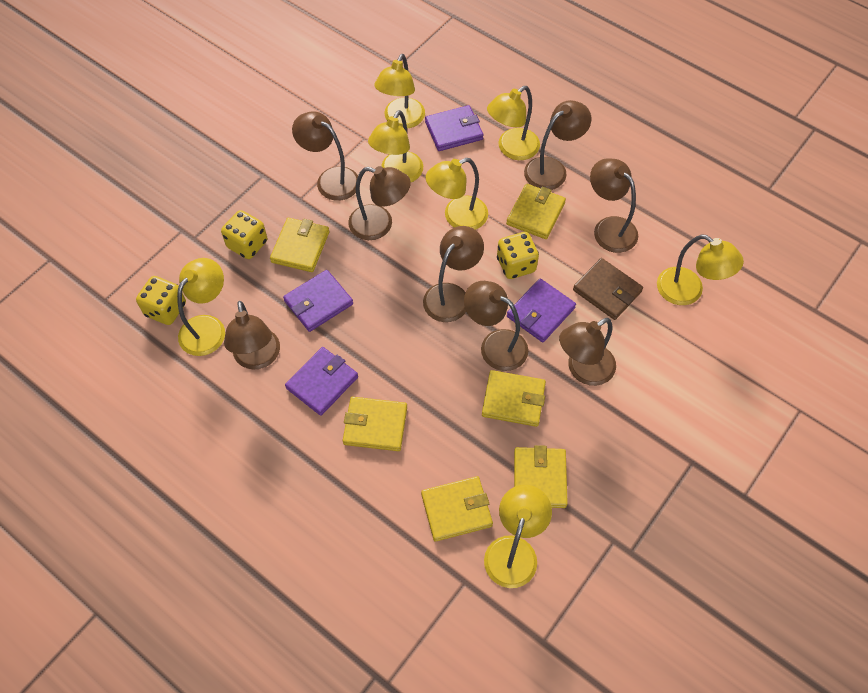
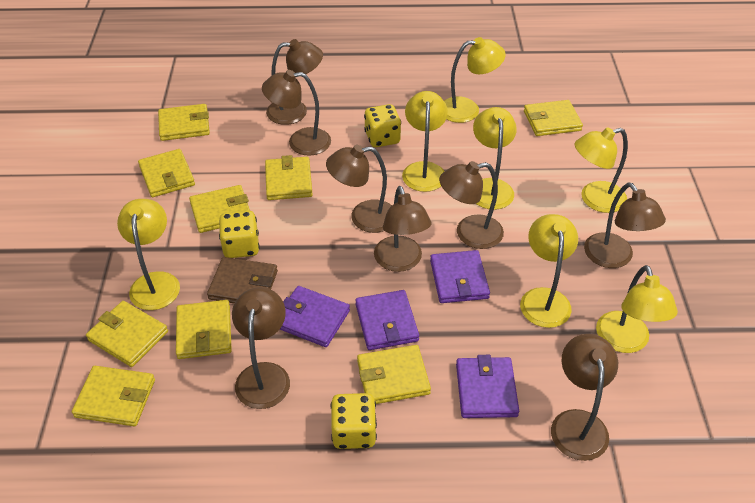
yellow wallet: 6 -> 9

